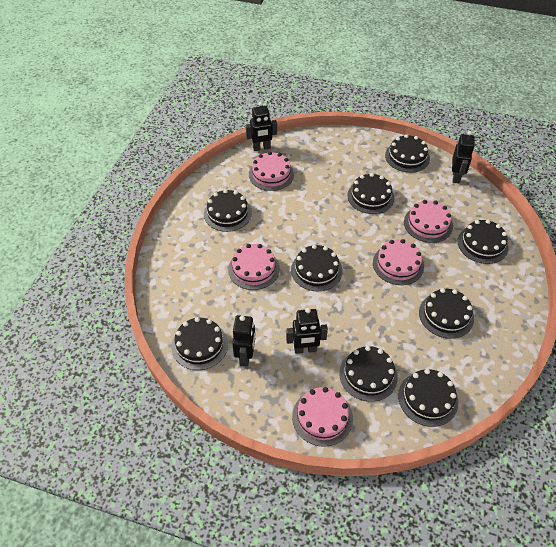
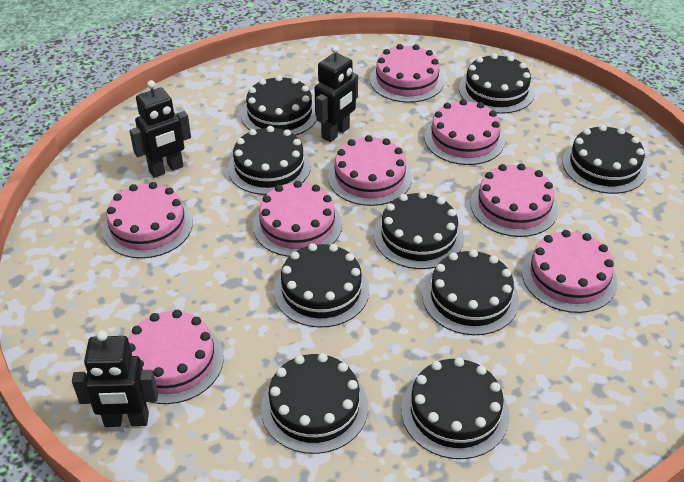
black robot: 4 -> 3
pink cake: 5 -> 8

